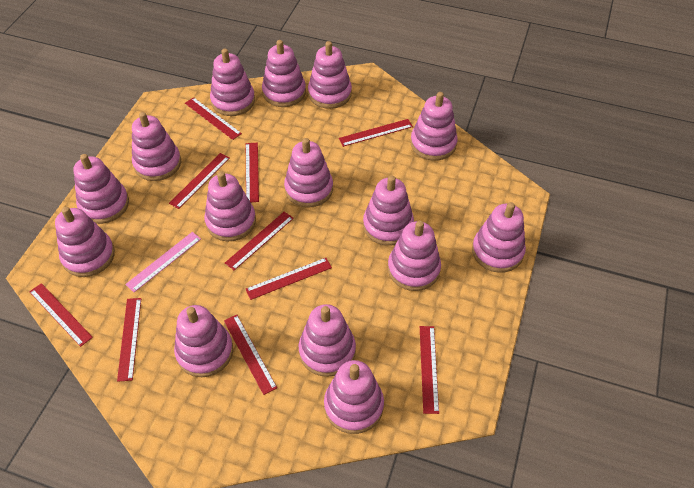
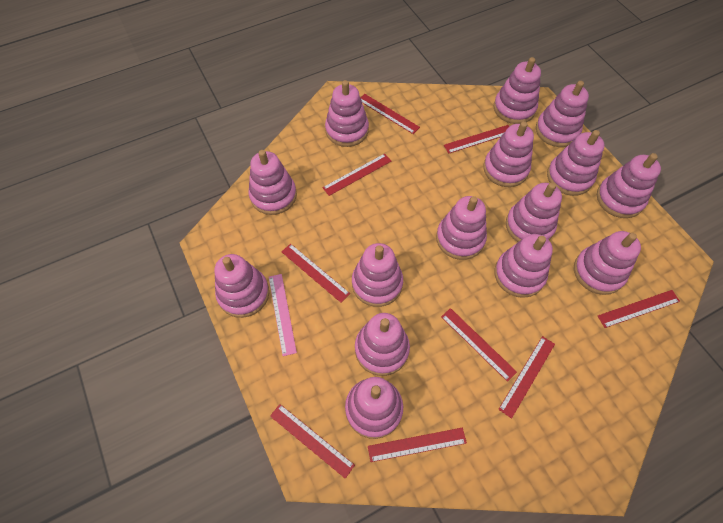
red ruler: 10 -> 9

